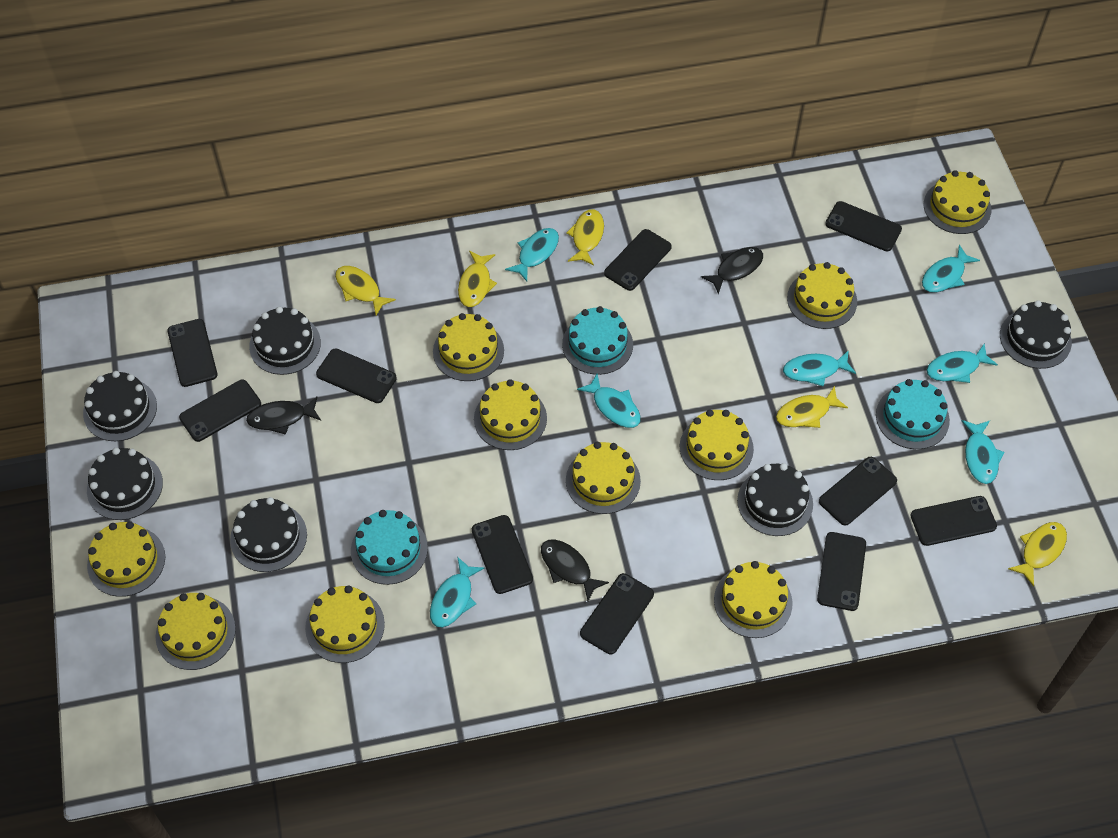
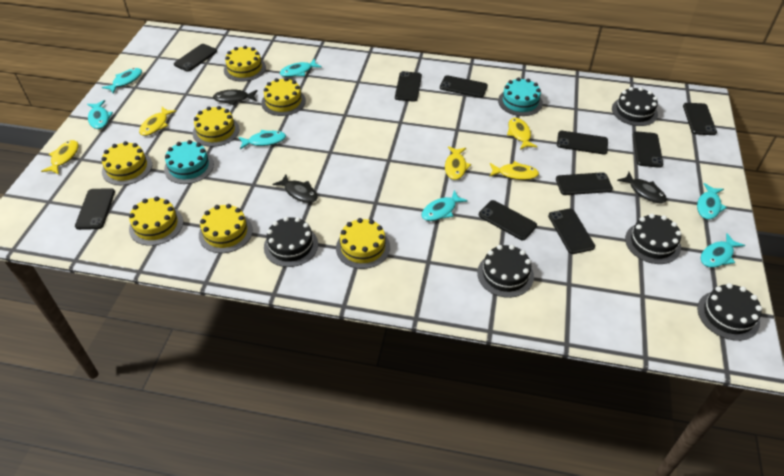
black cake: 6 -> 5
turquoise cake: 3 -> 2
yellow cake: 10 -> 7

